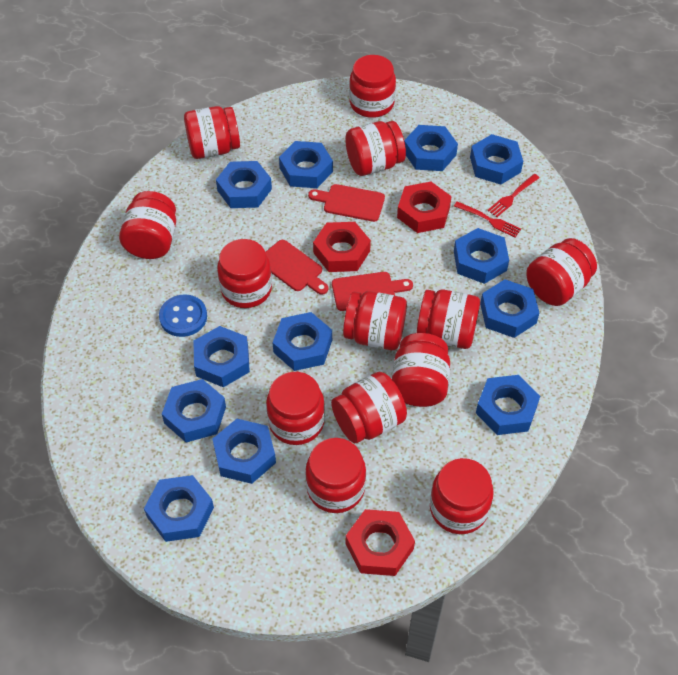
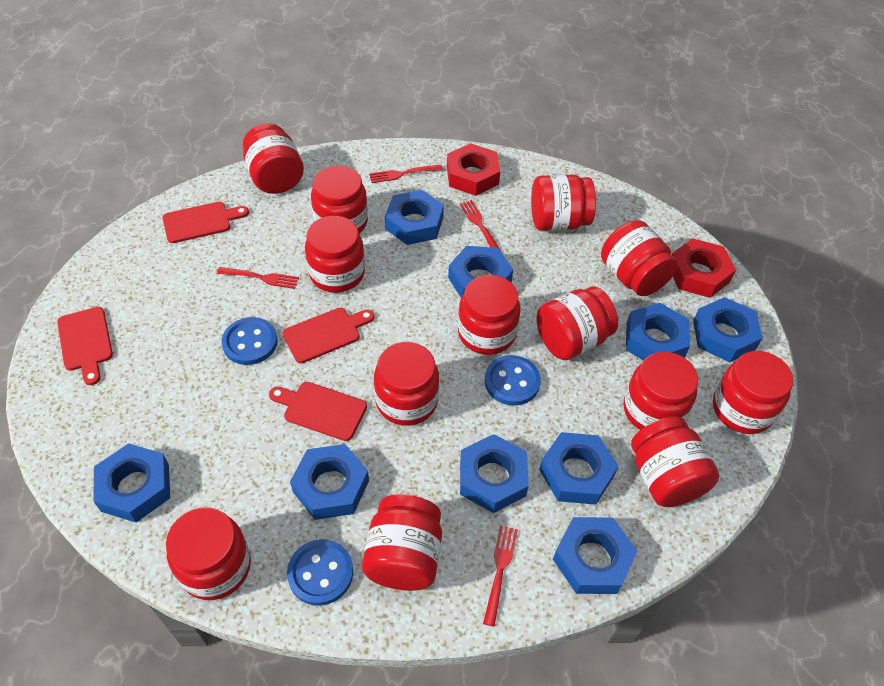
blue button: 1 -> 3
blue nut: 12 -> 9
red cutting board: 3 -> 4
red fork: 2 -> 4
red nut: 3 -> 2

